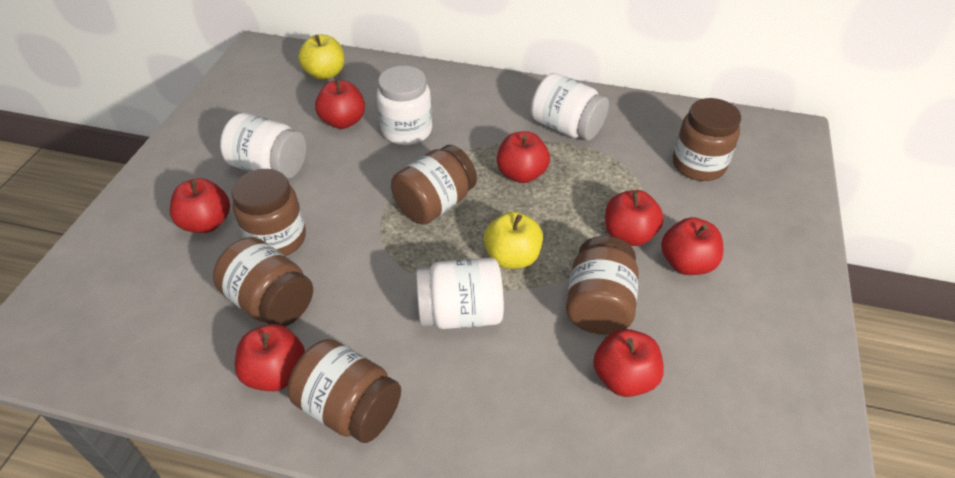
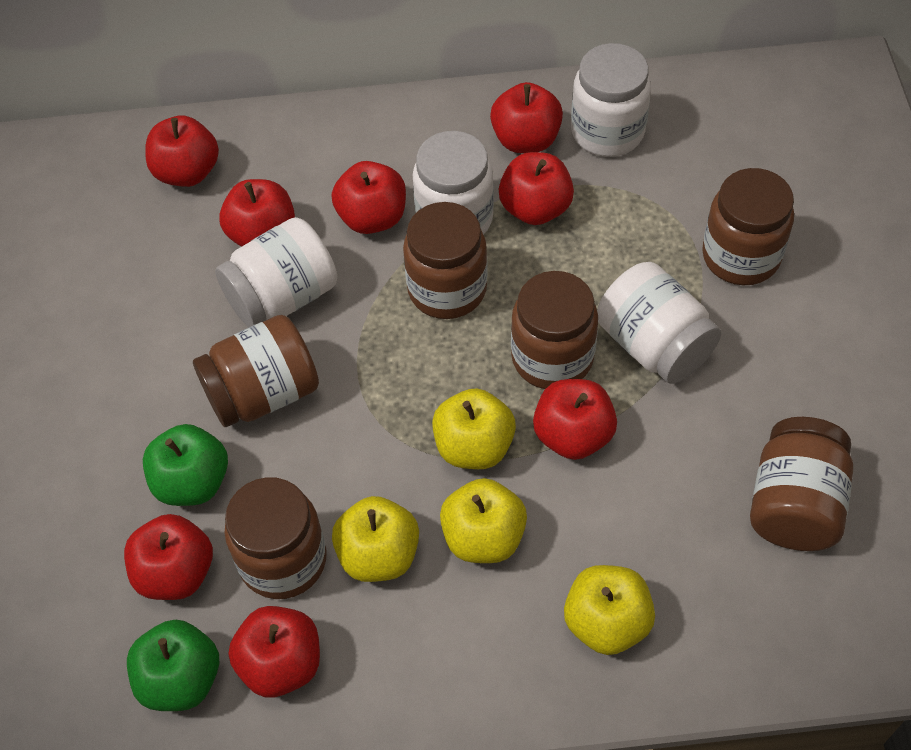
green apple: 0 -> 2
red apple: 7 -> 8
yellow apple: 2 -> 4

